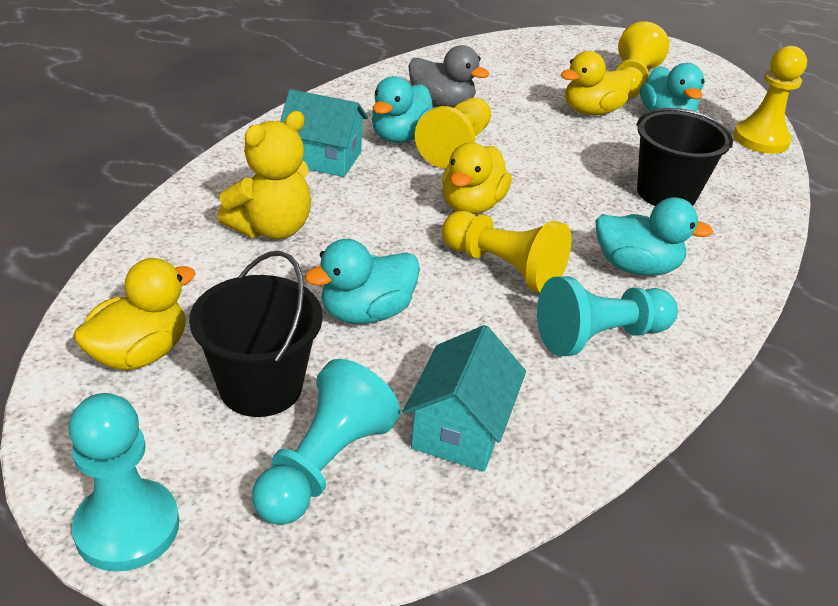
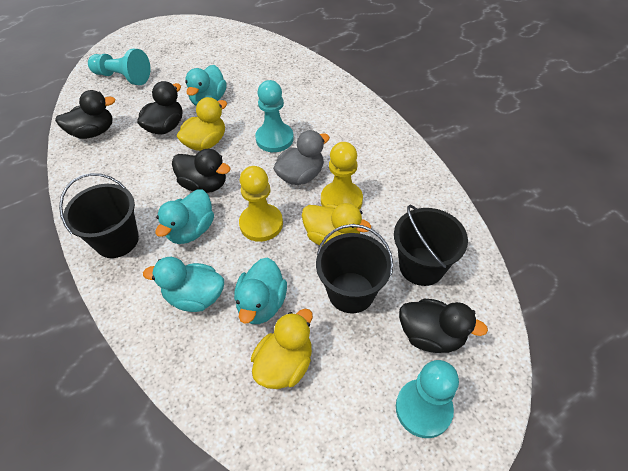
black bucket: 2 -> 3
black duck: 0 -> 4
turquoise house: 2 -> 0
yellow pawn: 4 -> 2
yellow teddy bear: 1 -> 0

